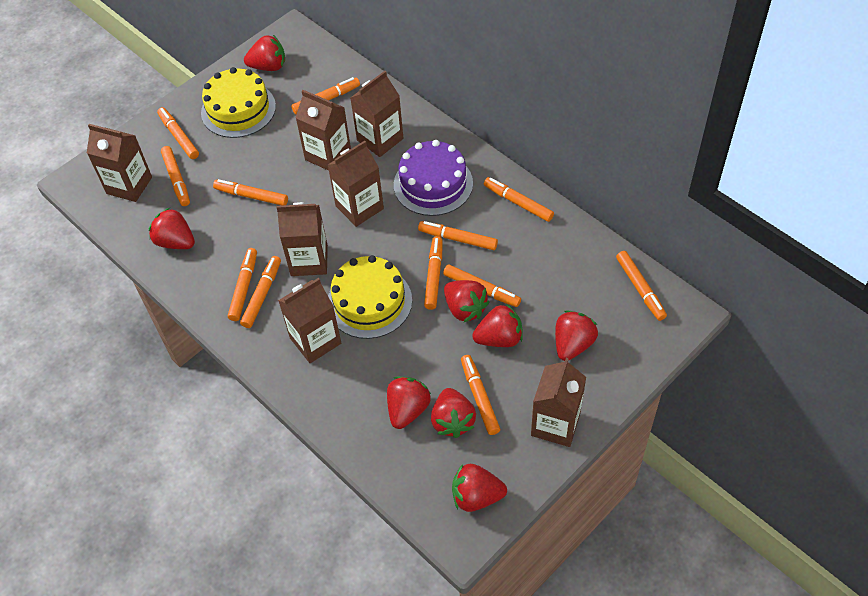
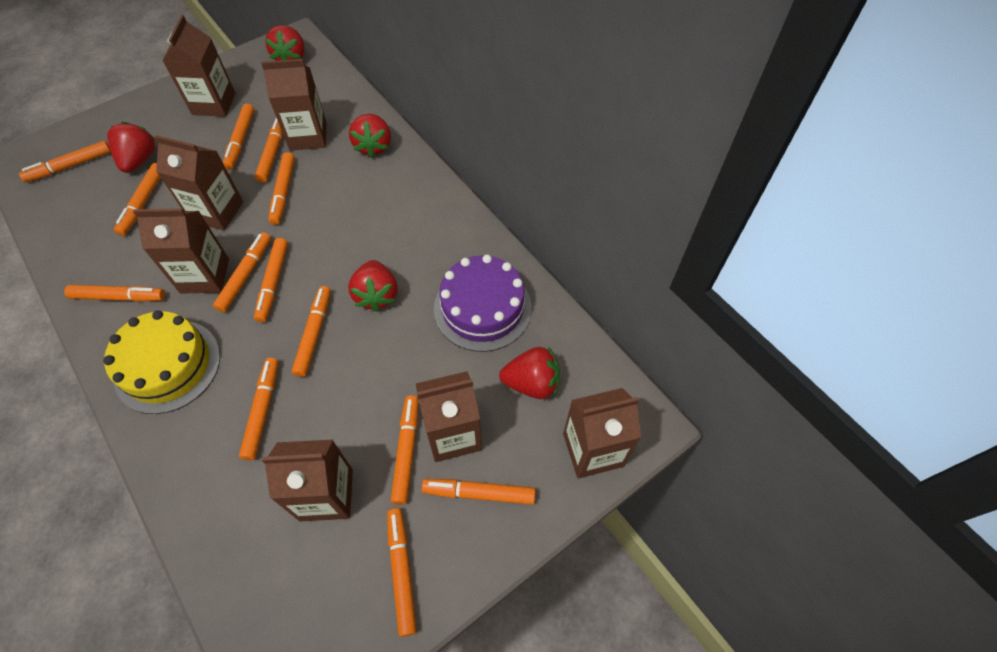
orange marker: 12 -> 13
red strawberry: 8 -> 5
yellow cake: 2 -> 1

